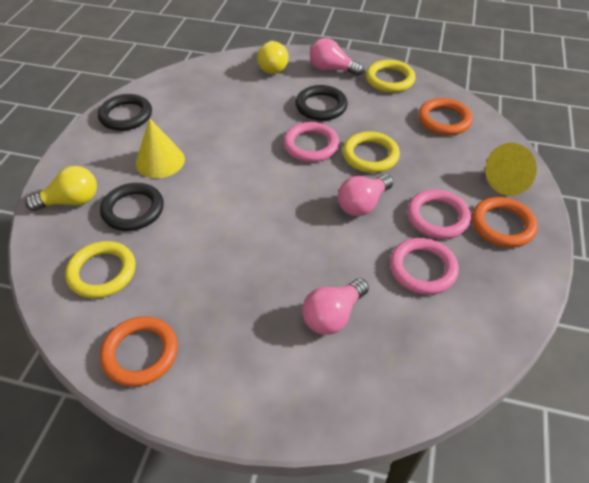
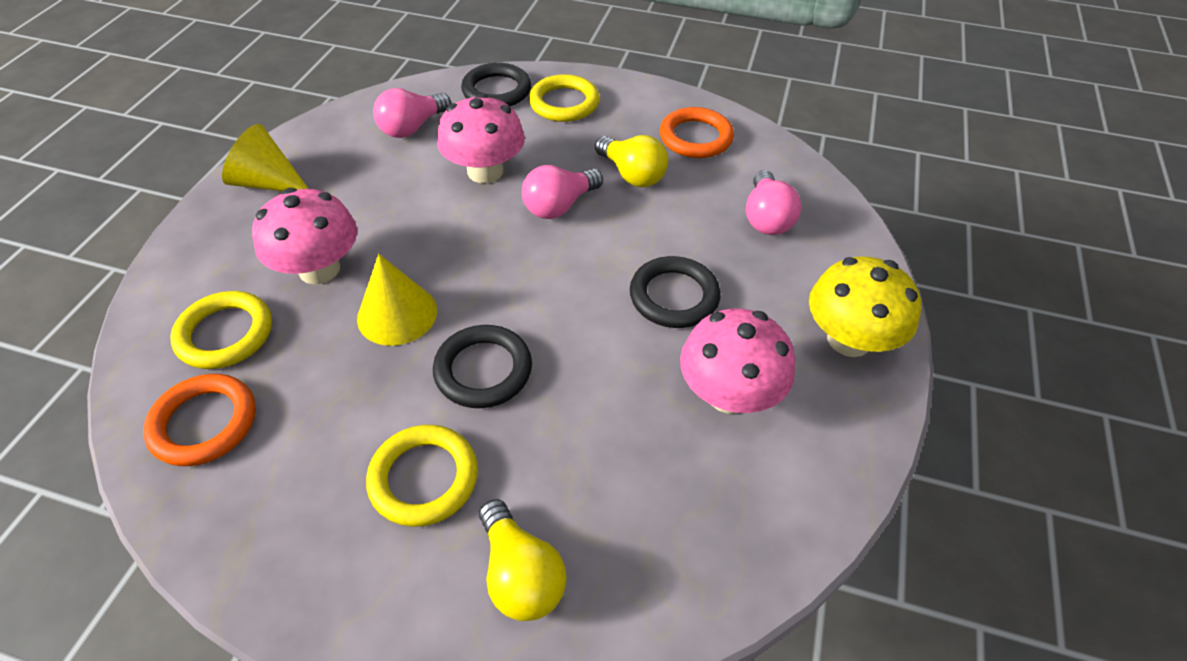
orange ring: 3 -> 2
pink mushroom: 0 -> 3
pink ring: 3 -> 0
yellow mushroom: 0 -> 1

